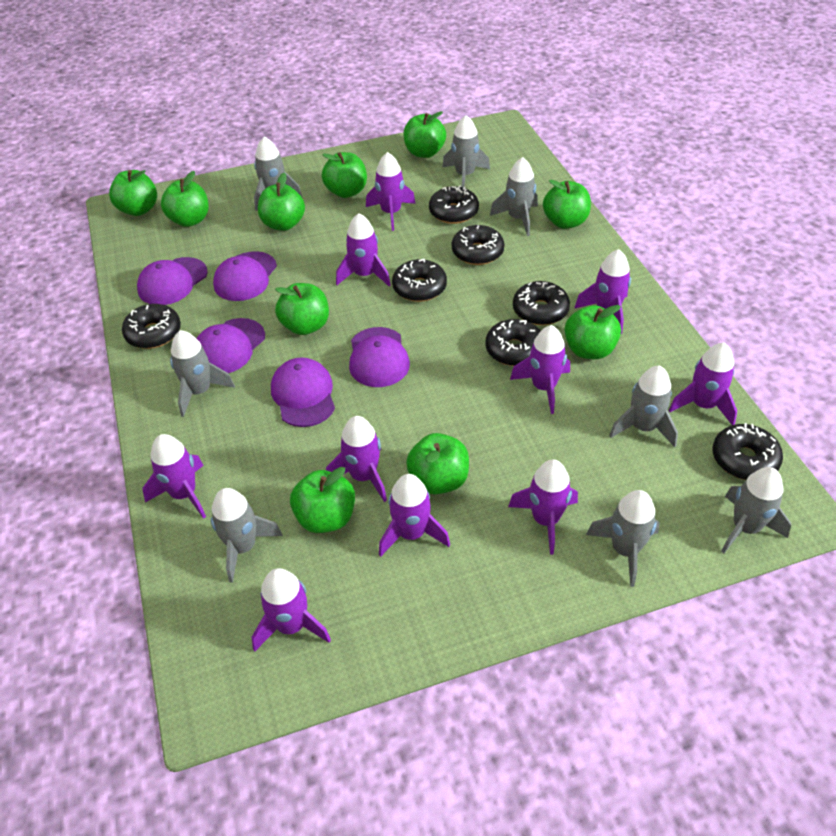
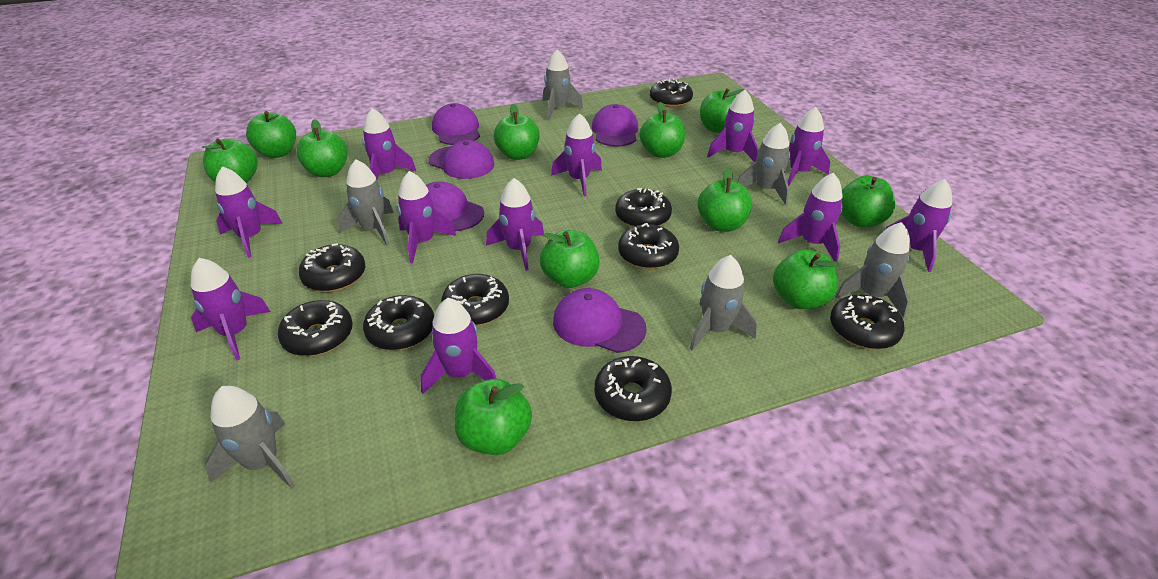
black donut: 7 -> 9
green apple: 10 -> 11
grey rocket: 8 -> 6
purple rocket: 10 -> 11

